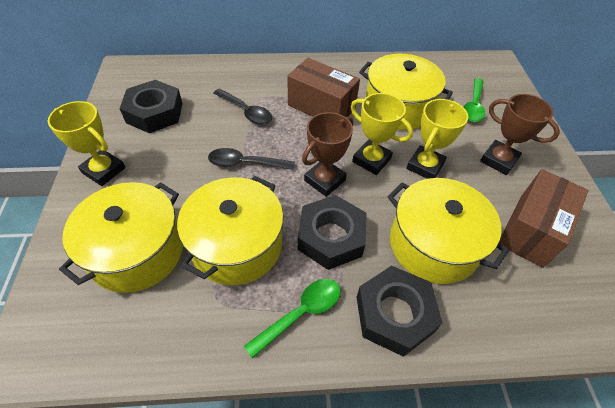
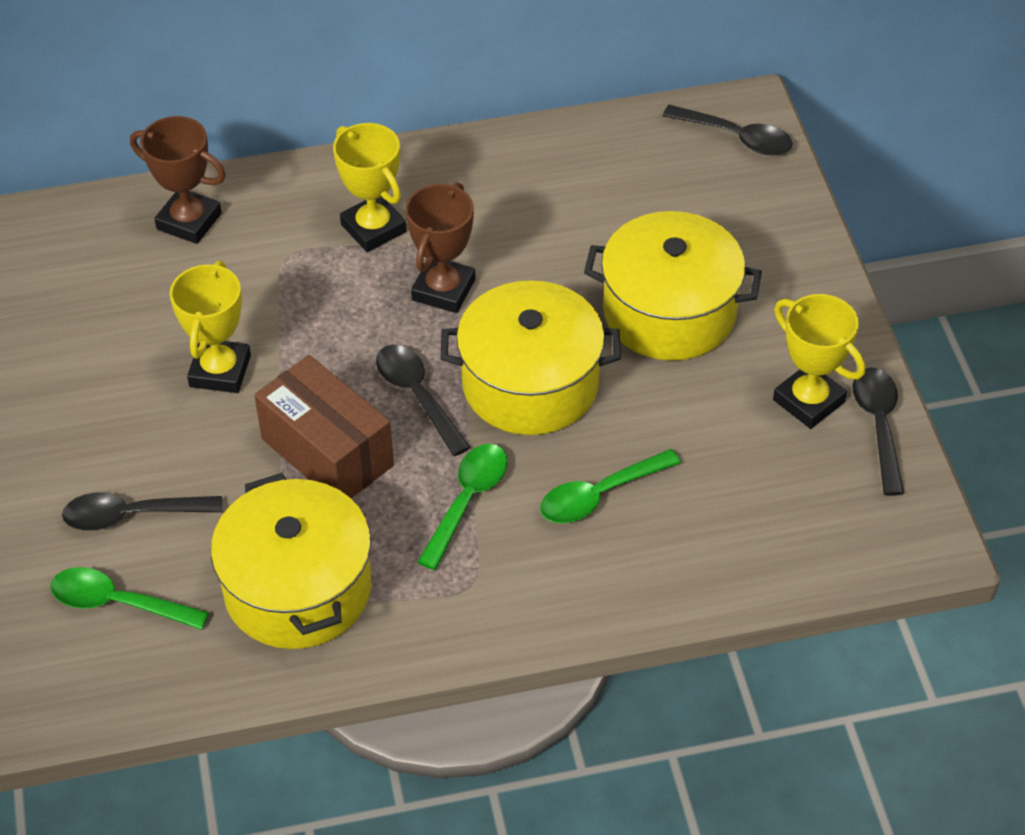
black nut: 3 -> 0
black spoon: 2 -> 4
brown box: 2 -> 1
green spoon: 2 -> 3
yellow pot: 4 -> 3

